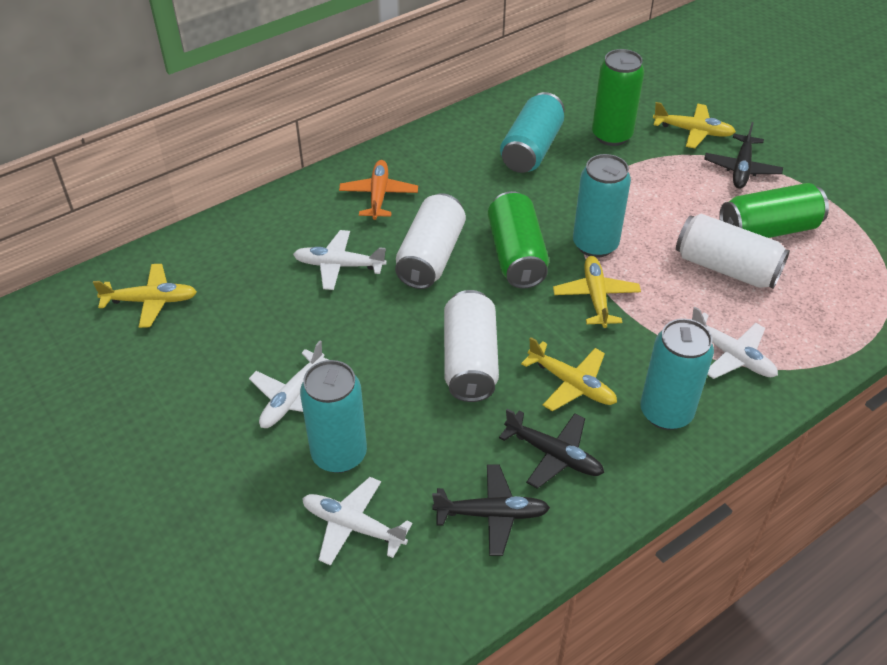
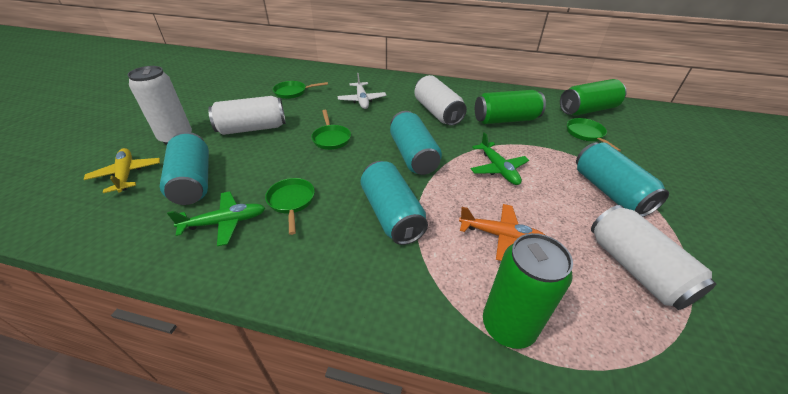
black plane: 3 -> 0
green pan: 0 -> 4
green plane: 0 -> 2
white can: 3 -> 4
white plane: 4 -> 1
yellow plane: 4 -> 1

